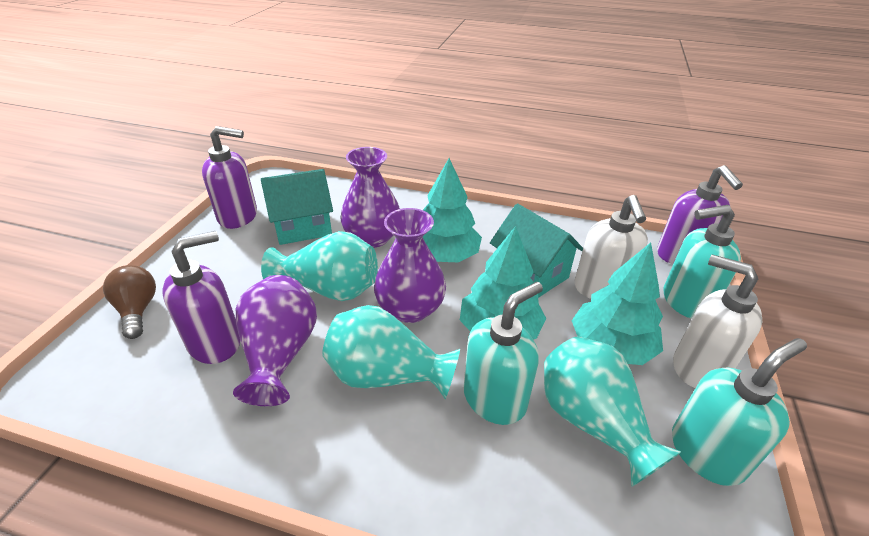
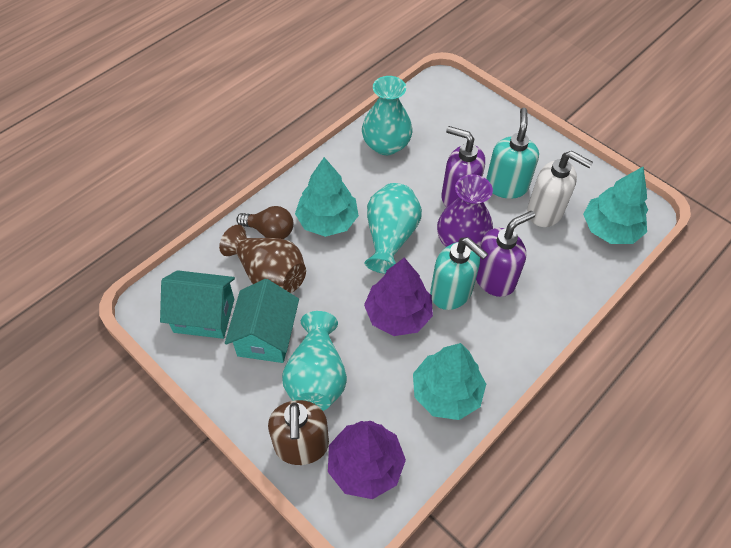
brown soap dispenser: 0 -> 1
brown vase: 0 -> 1
purple soap dispenser: 3 -> 2
purple tree: 0 -> 2
purple vase: 3 -> 1
turquoise soap dispenser: 3 -> 2
white soap dispenser: 2 -> 1

